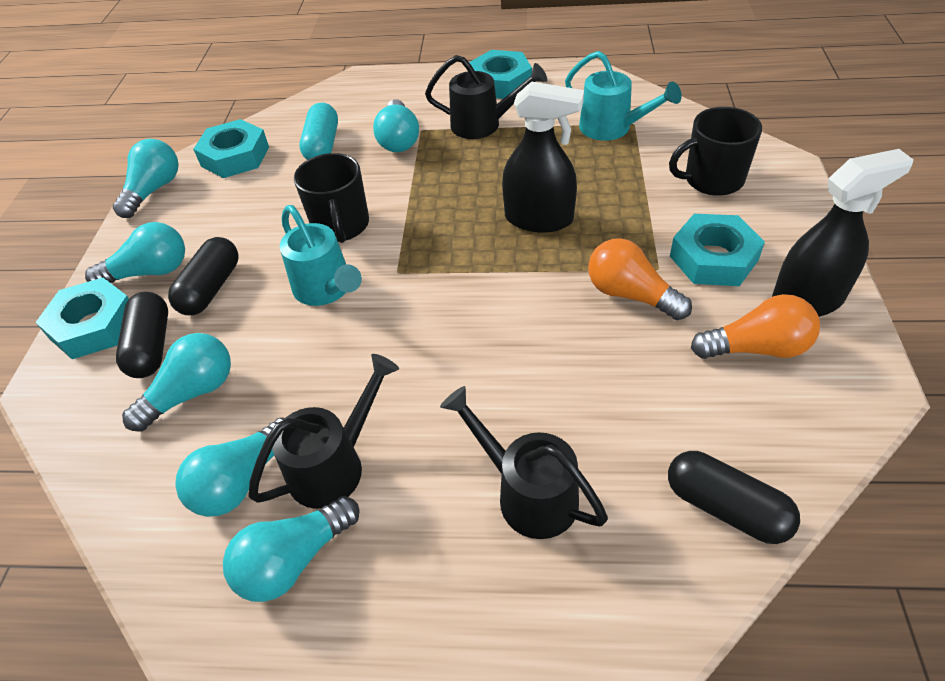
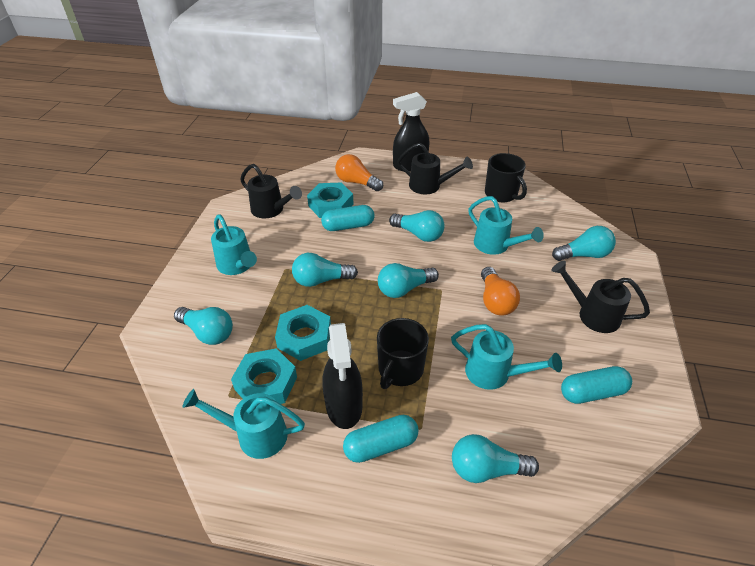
black capsule: 3 -> 0
turquoise capsule: 1 -> 3
turquoise nut: 4 -> 3
turquoise watering can: 2 -> 4

